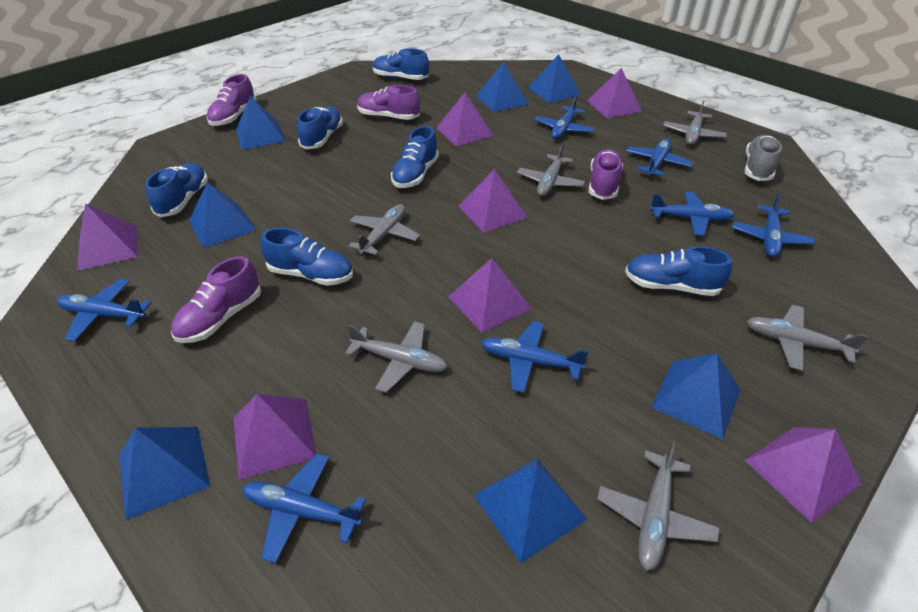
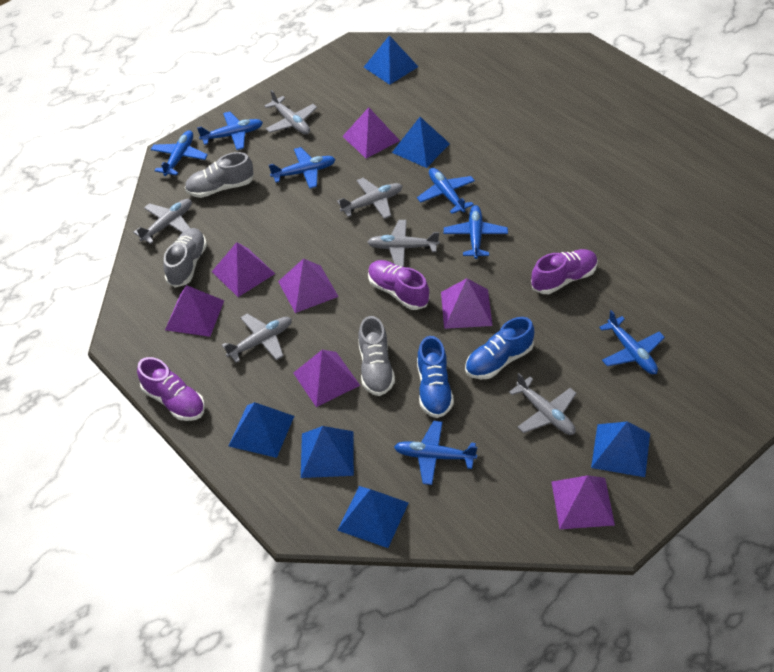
blue pyramid: 7 -> 6
blue shoe: 6 -> 2
grey shoe: 1 -> 3
purple shoe: 4 -> 3

